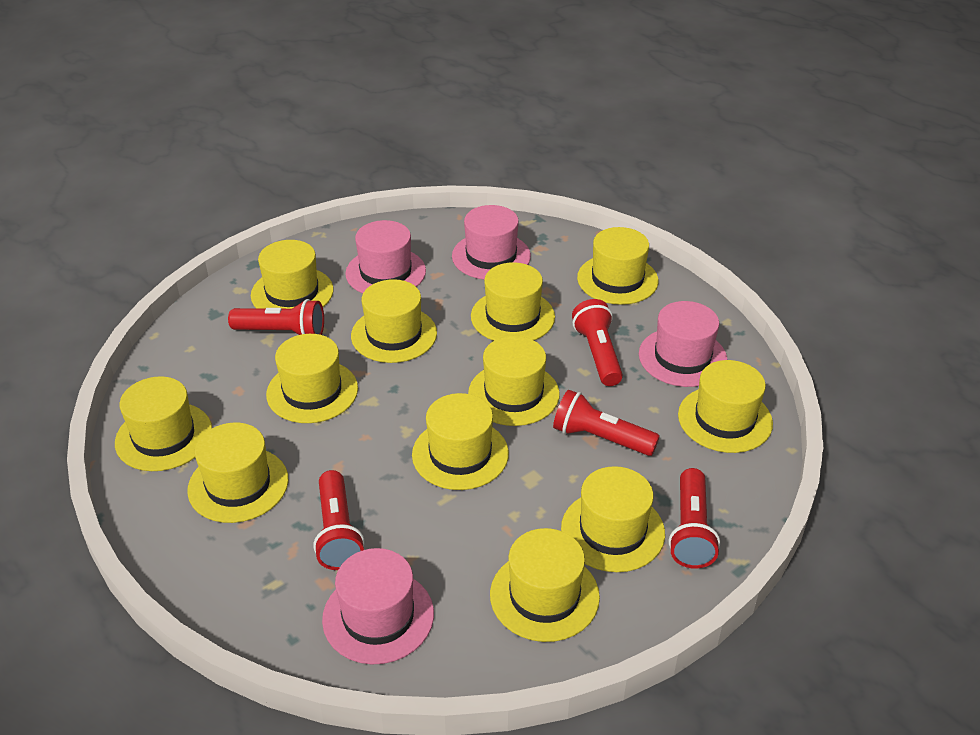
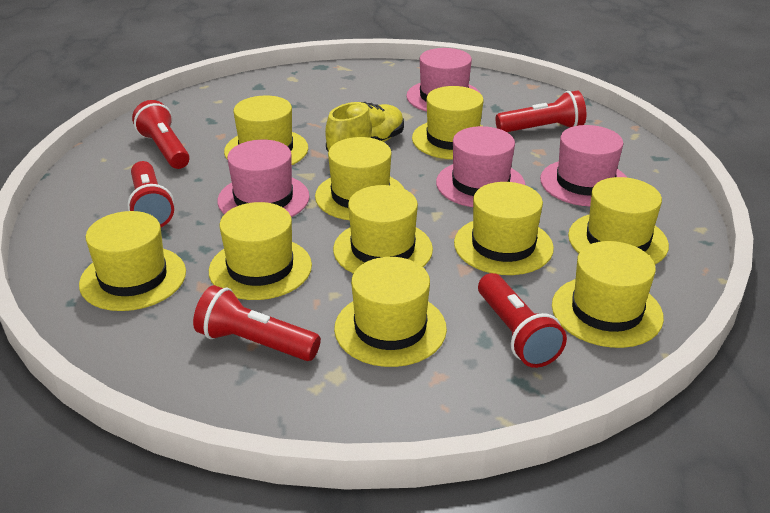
yellow hat: 12 -> 10
yellow shoe: 0 -> 1

